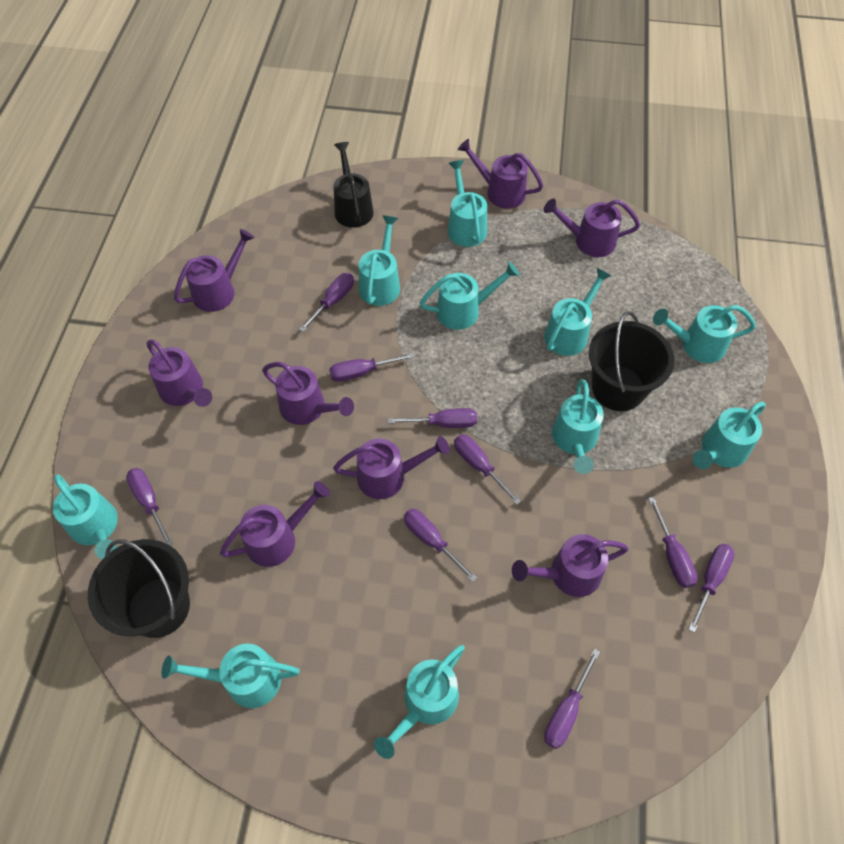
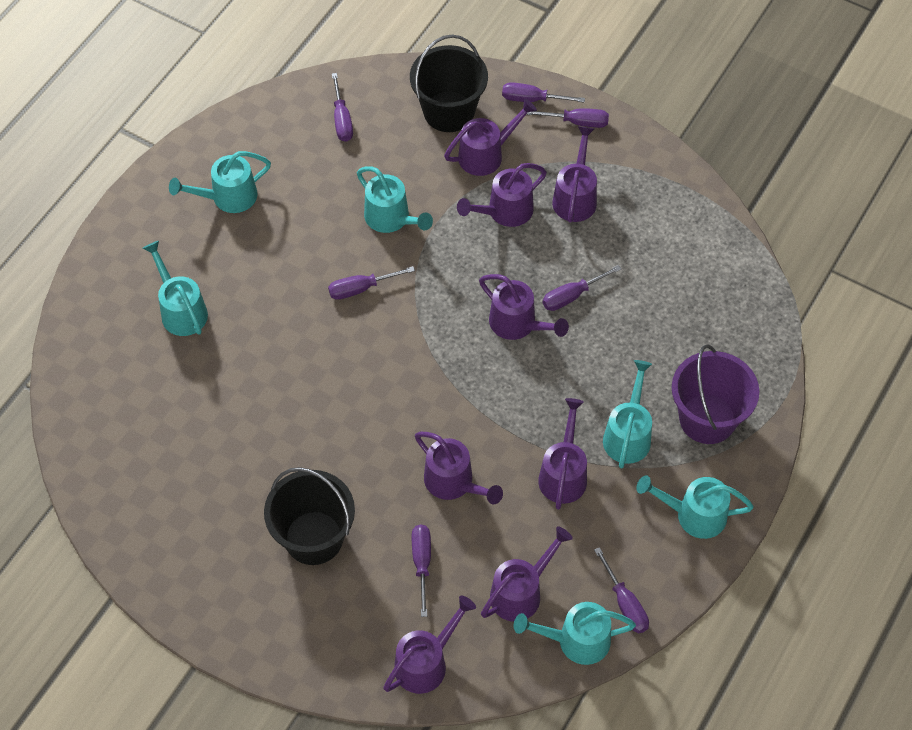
black watering can: 1 -> 0
purple bucket: 0 -> 1
purple screwdriver: 9 -> 7
turquoise watering can: 10 -> 6

